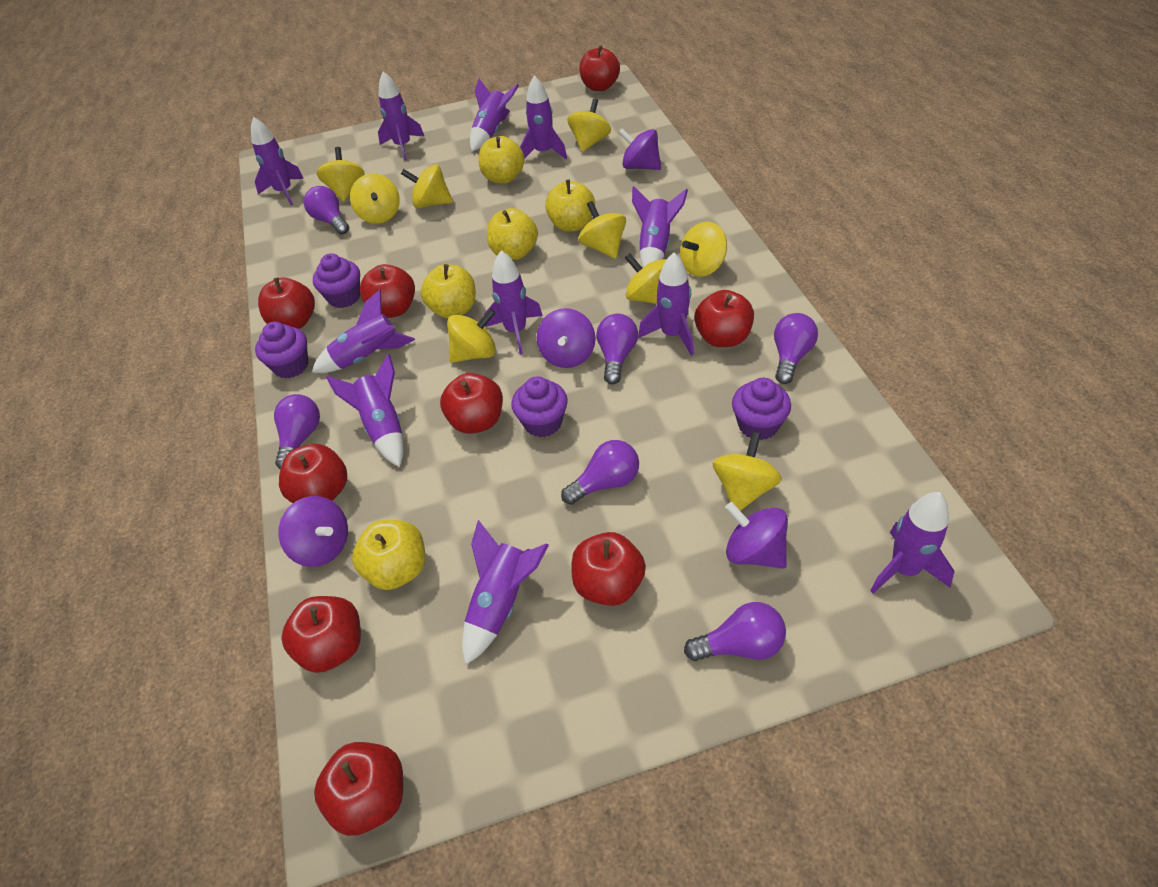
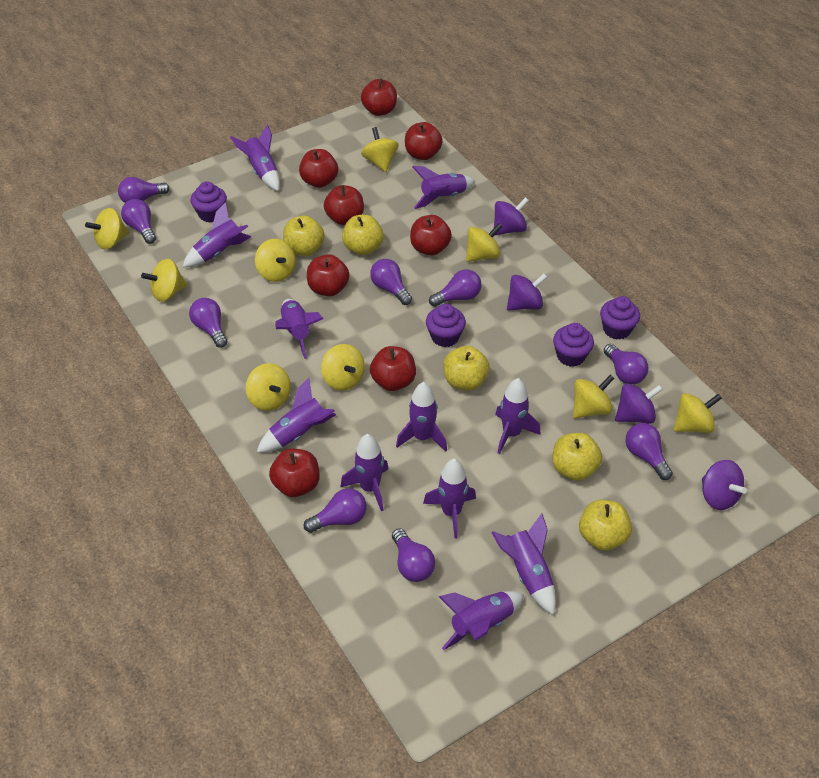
purple light bulb: 6 -> 9
red apple: 9 -> 8

